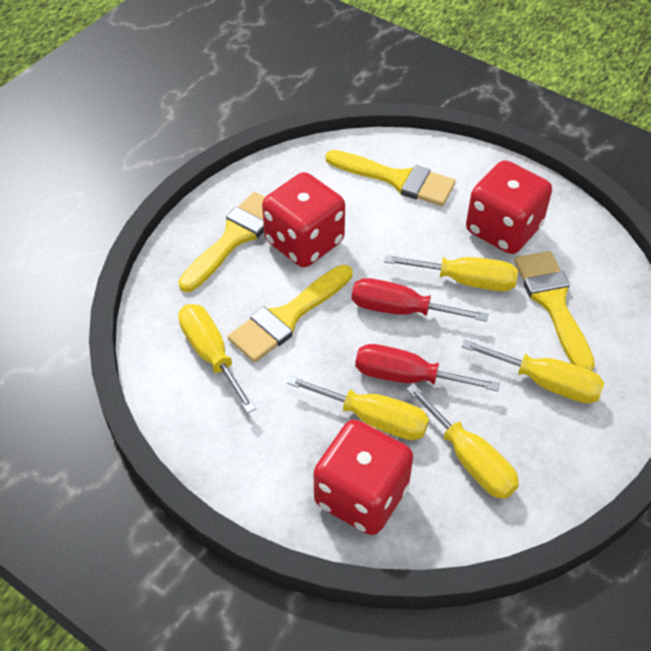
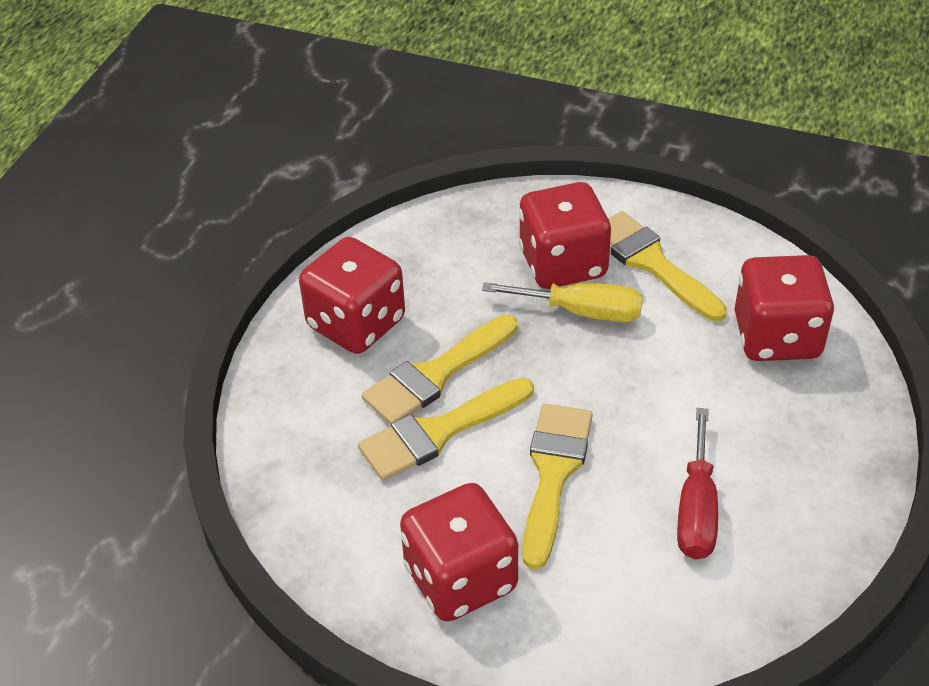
red dice: 3 -> 4
red screwdriver: 2 -> 1
yellow screwdriver: 5 -> 1

